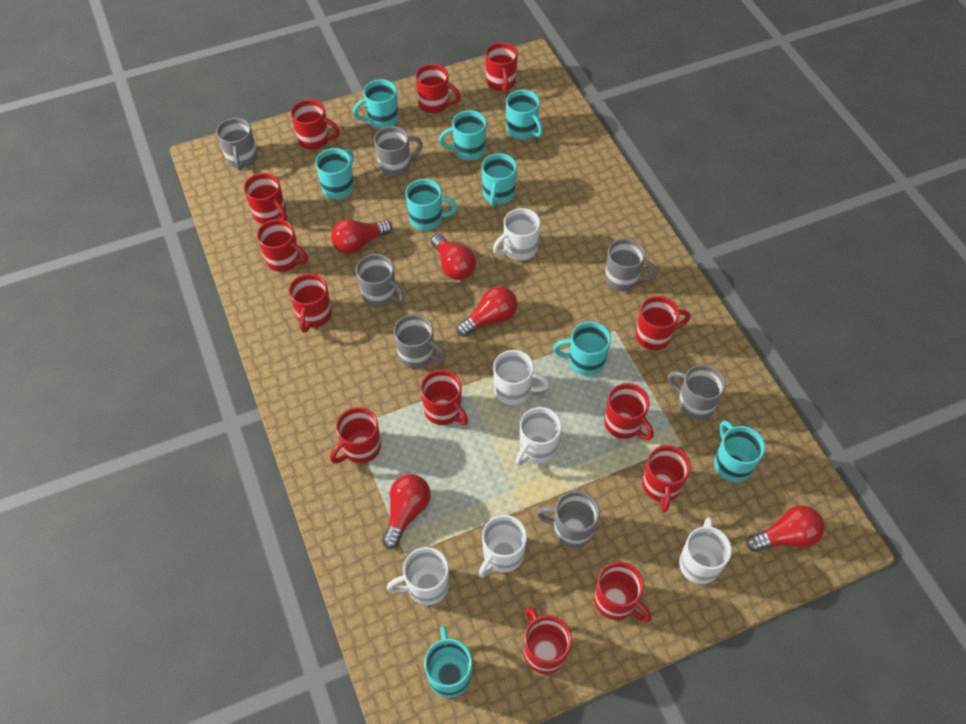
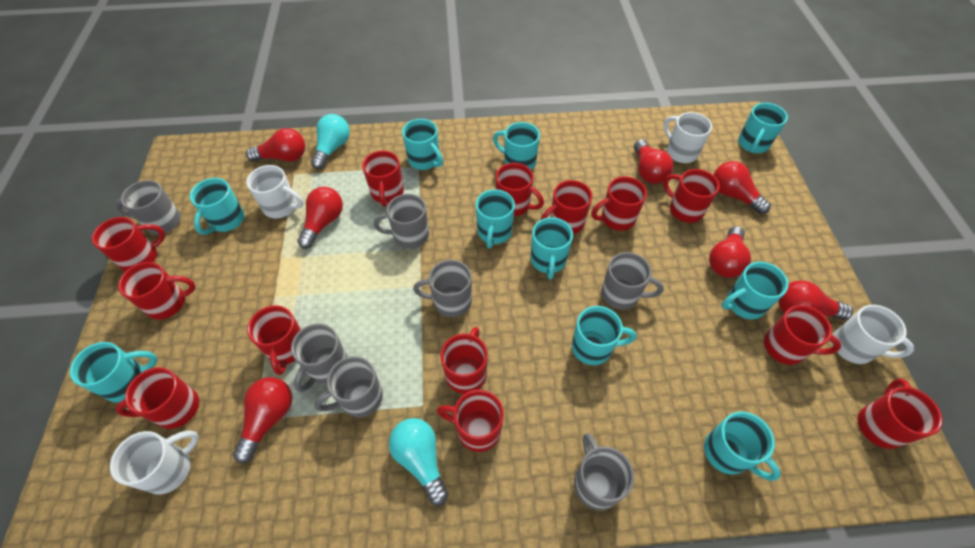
red light bulb: 5 -> 7
turquoise light bulb: 0 -> 2
turquoise mug: 9 -> 10
white mug: 6 -> 4

